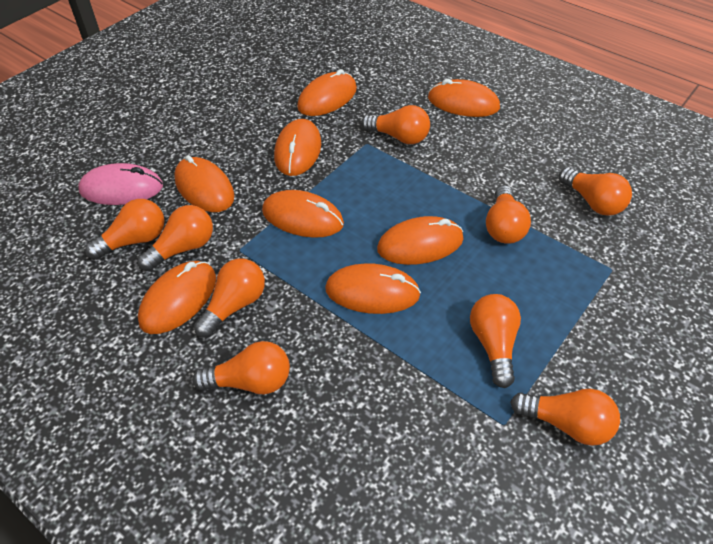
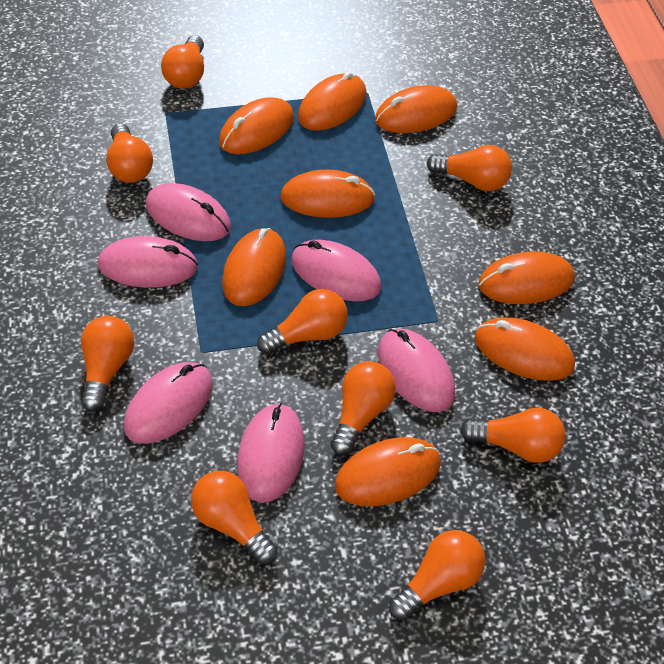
pink mouse: 1 -> 6

